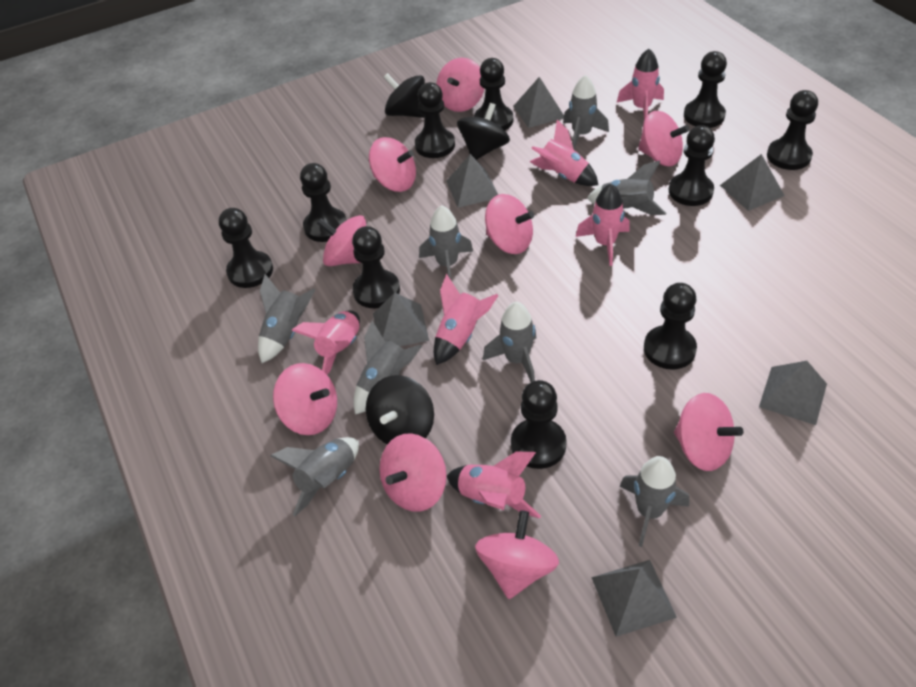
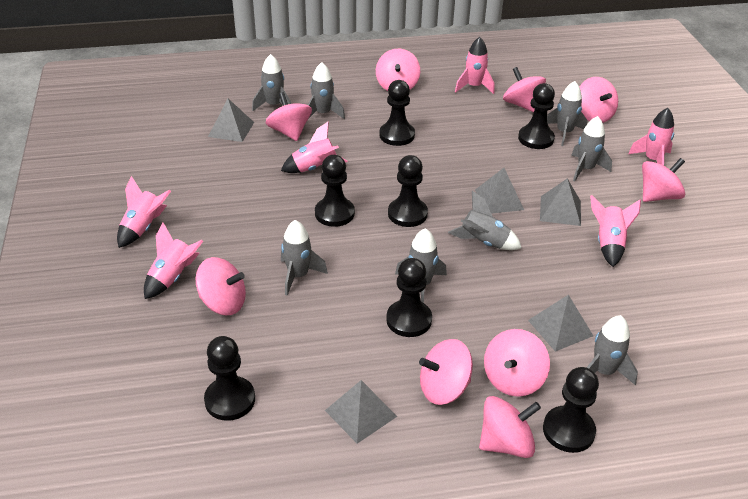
black pawn: 10 -> 7
black spinning top: 3 -> 0
grey pyramid: 6 -> 5

